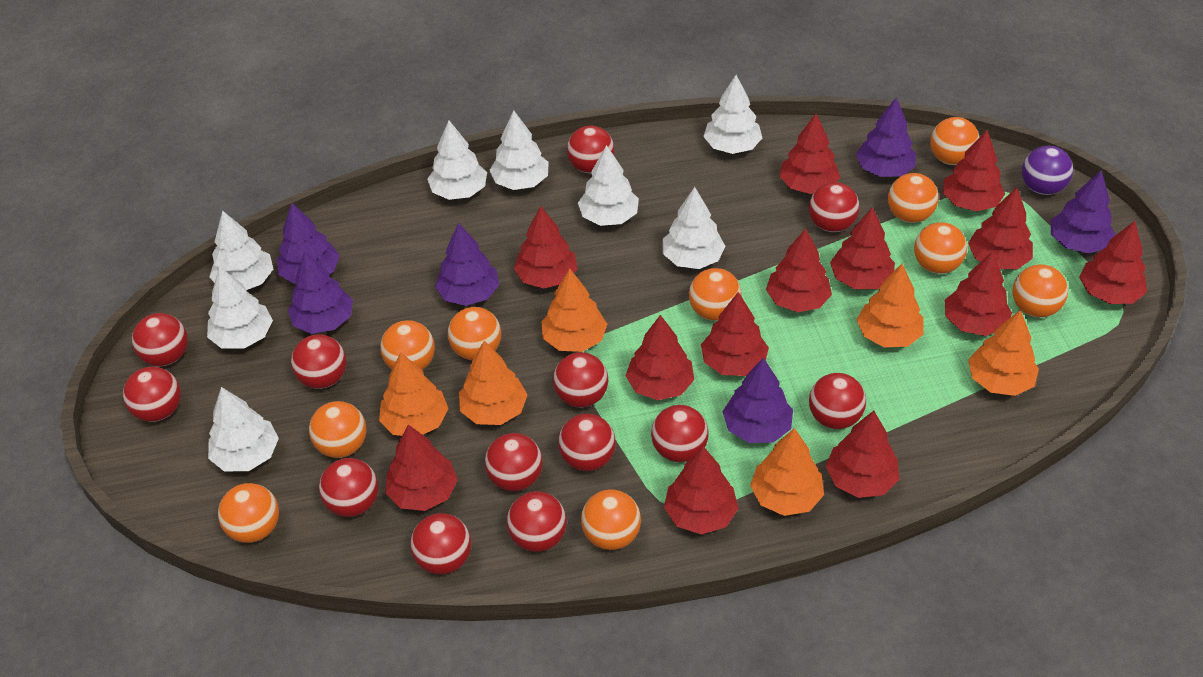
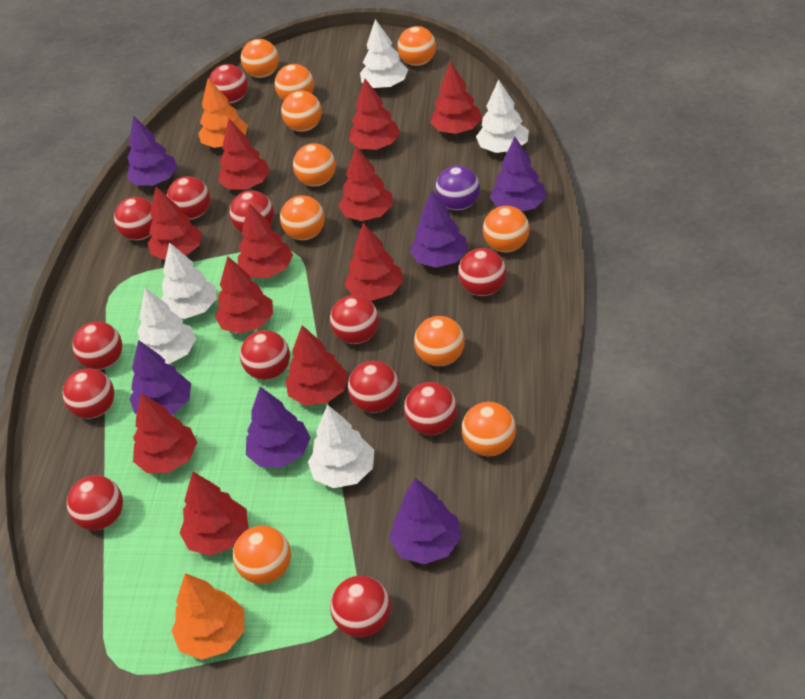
orange tree: 6 -> 2
red tree: 13 -> 11
white tree: 8 -> 5

